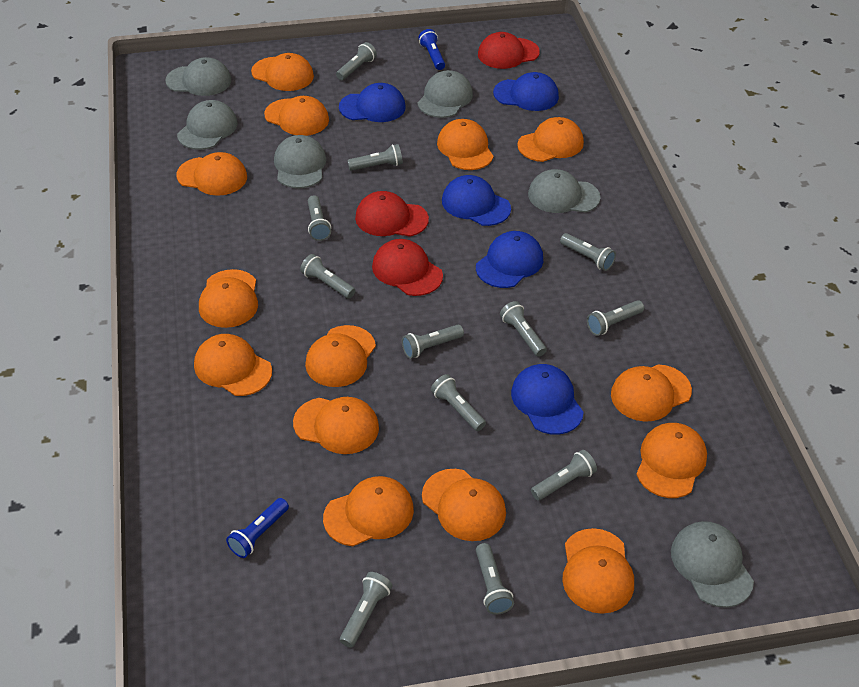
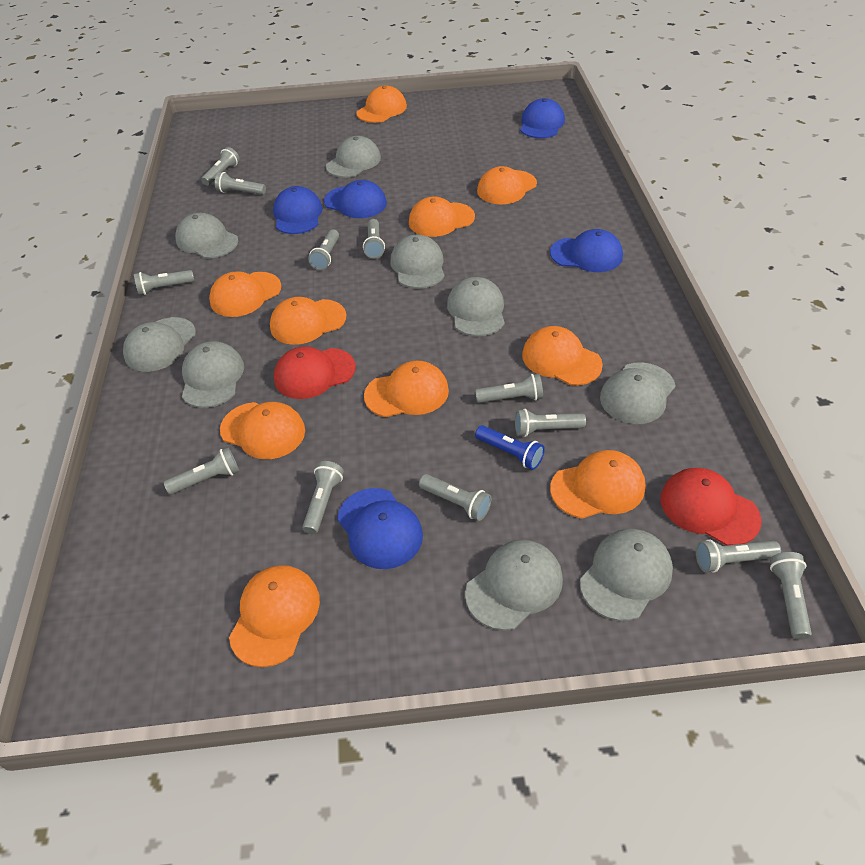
blue flashlight: 2 -> 1
grey cap: 6 -> 9
orange cap: 14 -> 10
red cap: 3 -> 2

